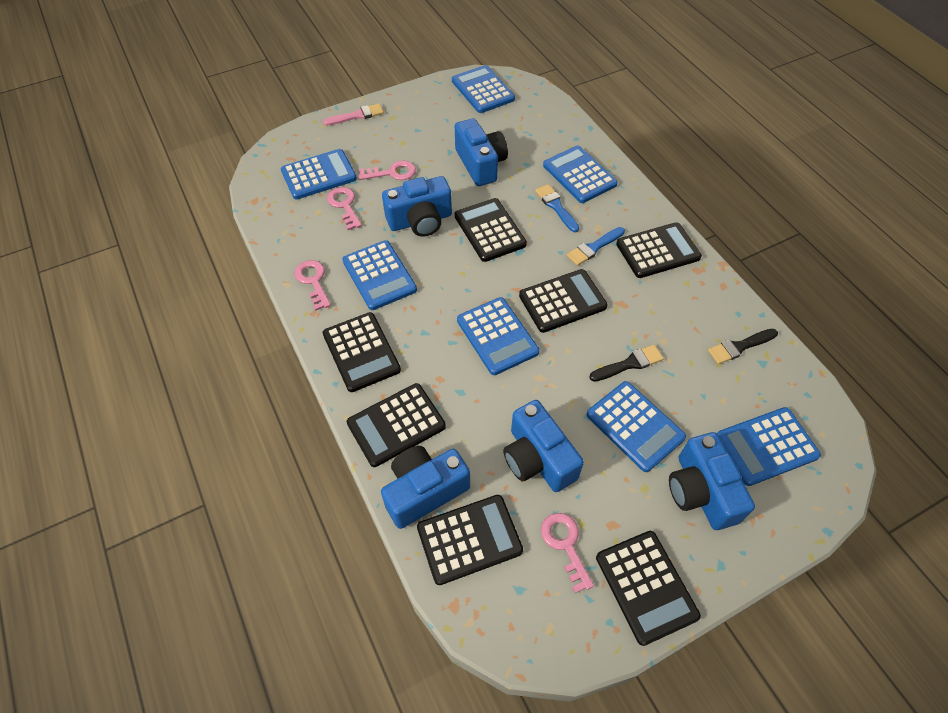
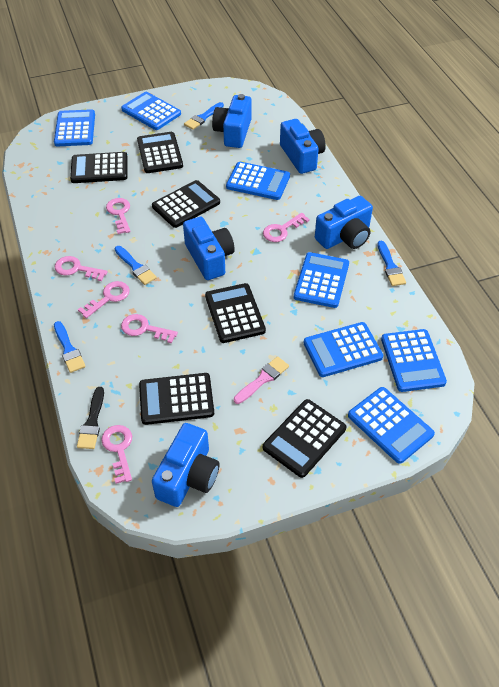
black brush: 2 -> 1
black calculator: 7 -> 6
blue brush: 2 -> 4
pink key: 4 -> 6

